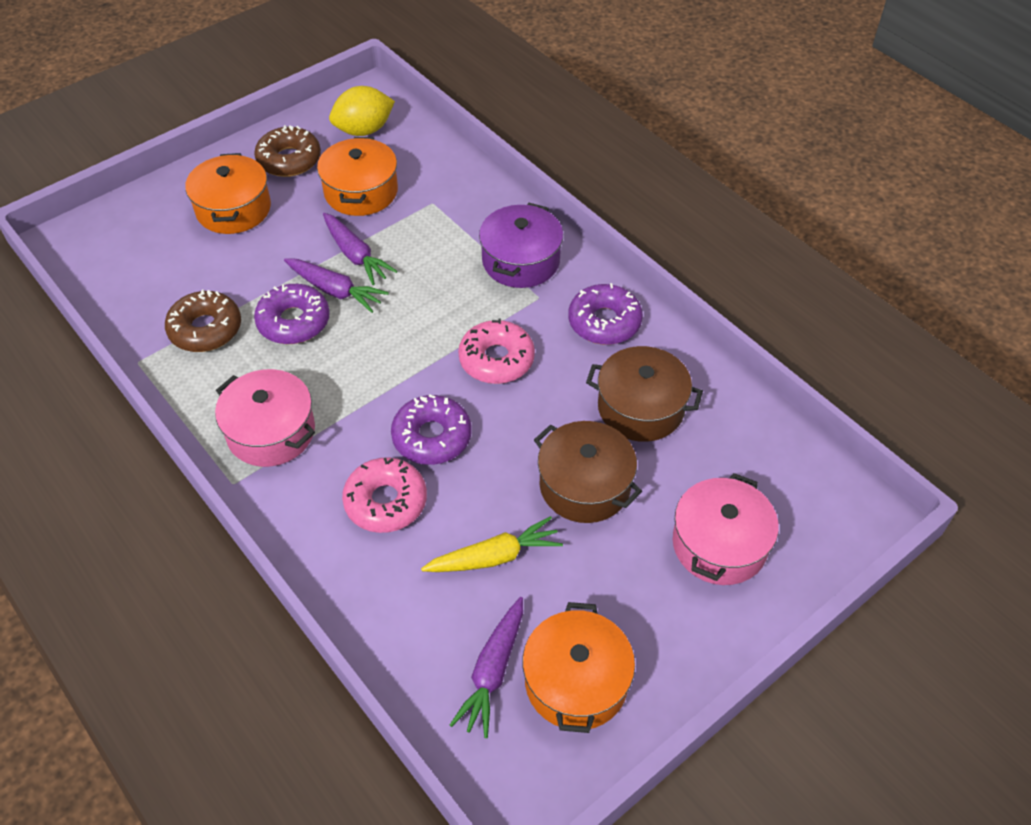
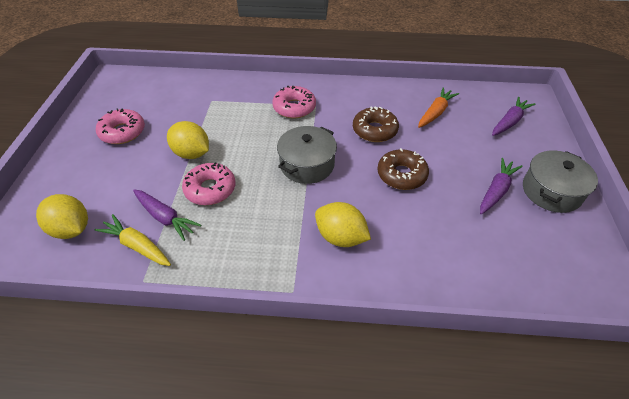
brown pot: 2 -> 0
grey pot: 0 -> 2
orange carrot: 0 -> 1
orange pot: 3 -> 0
pink donut: 2 -> 3
pink pot: 2 -> 0
purple donut: 3 -> 0
purple pot: 1 -> 0
yellow lemon: 1 -> 3

